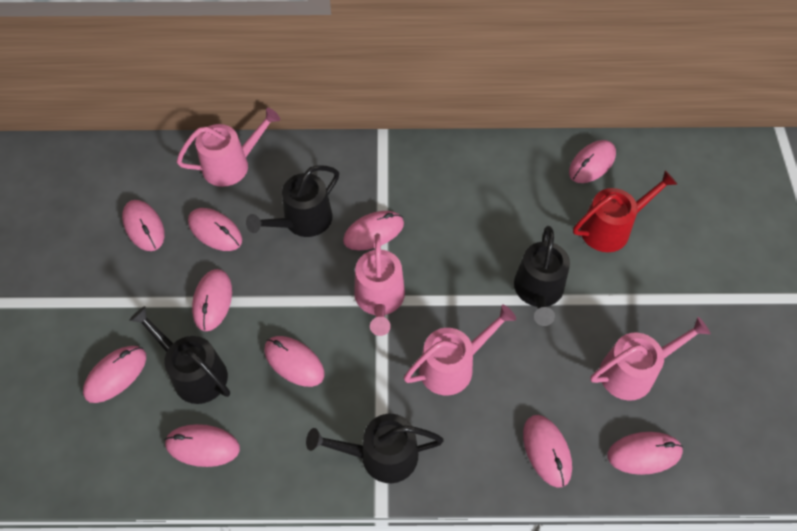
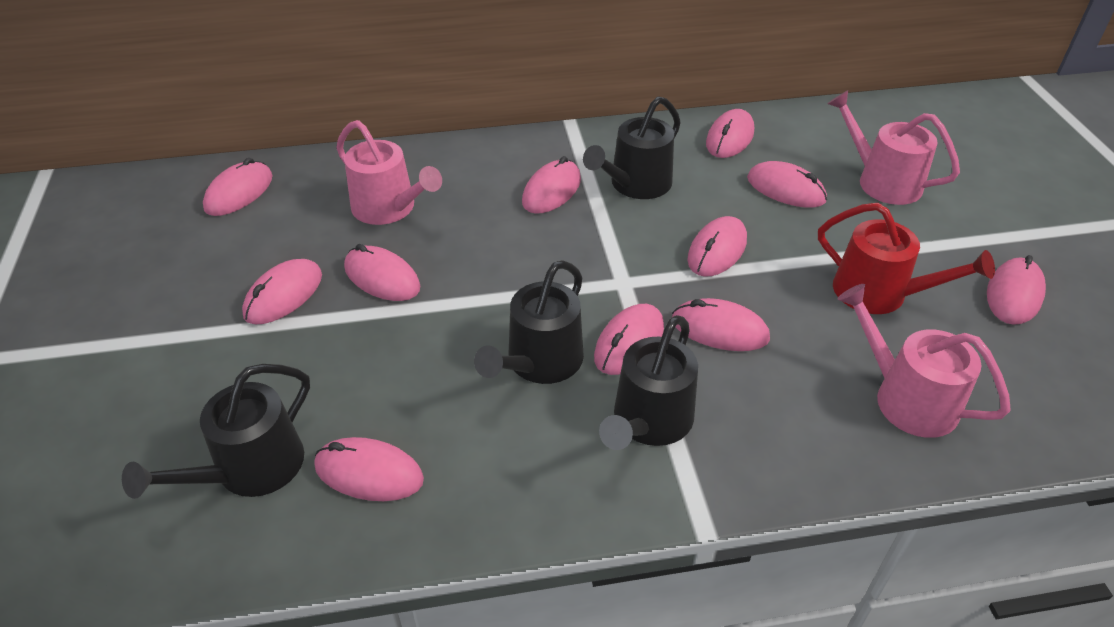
pink mouse: 10 -> 11
pink watering can: 4 -> 3

